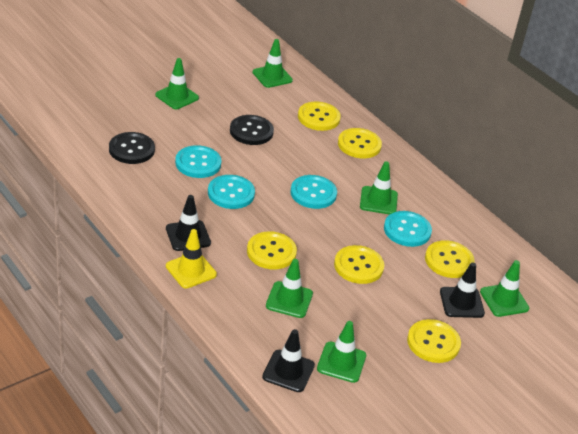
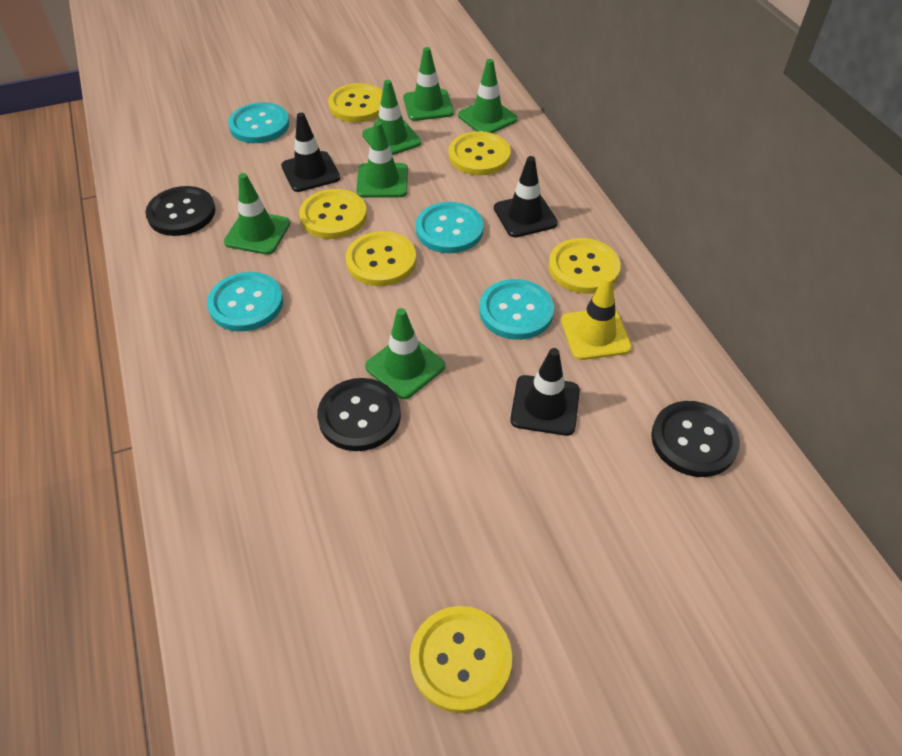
black button: 2 -> 3

